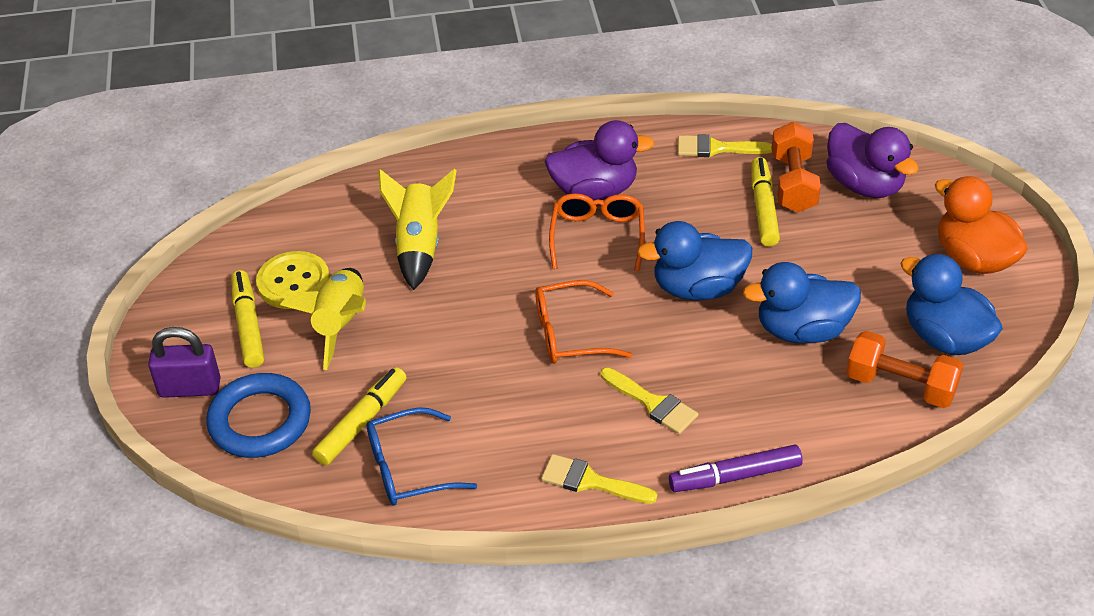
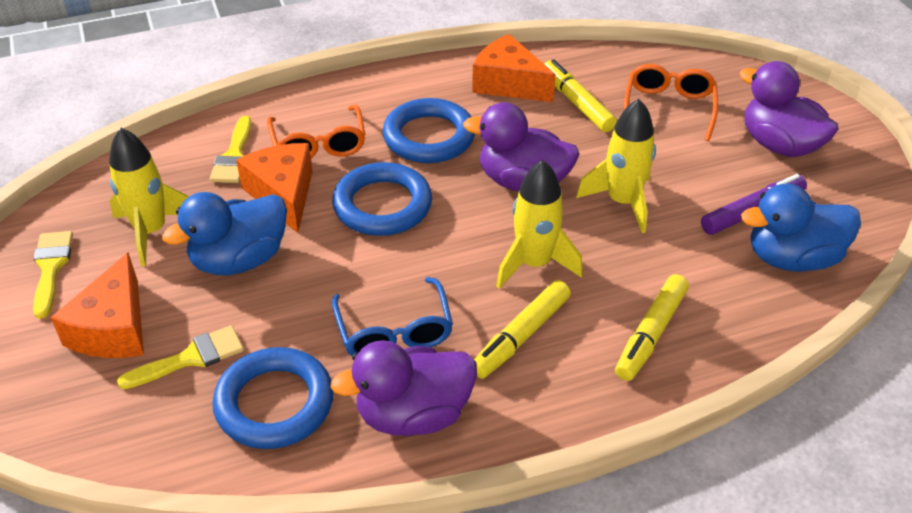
blue duck: 3 -> 2
blue ring: 1 -> 3
orange cheese: 0 -> 3
orange duck: 1 -> 0
orange dumbbell: 2 -> 0
purple duck: 2 -> 3
purple padlock: 1 -> 0
yellow button: 1 -> 0
yellow rocket: 2 -> 3

